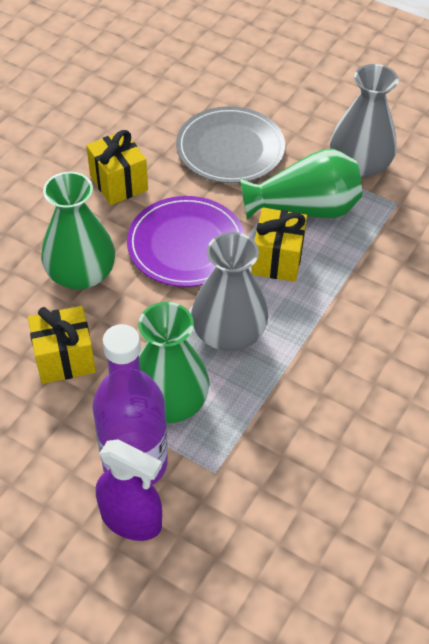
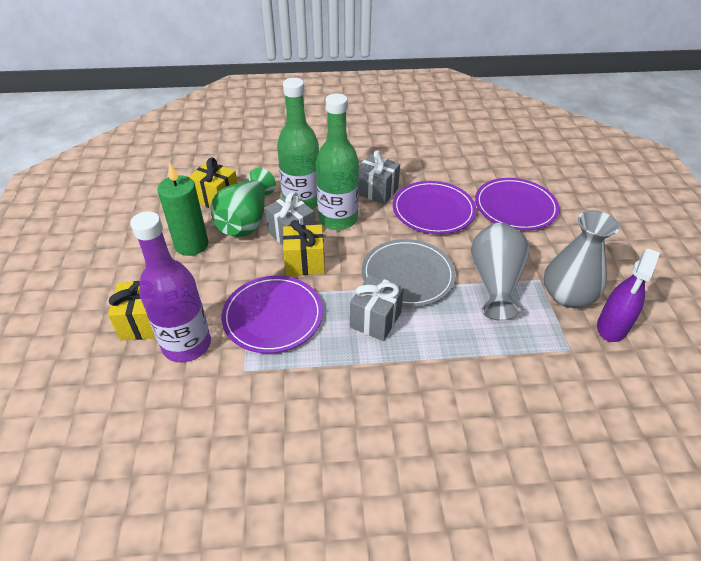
green bottle: 0 -> 2
green candle: 0 -> 1
green vase: 3 -> 1
grey gift: 0 -> 3
purple plate: 1 -> 3

